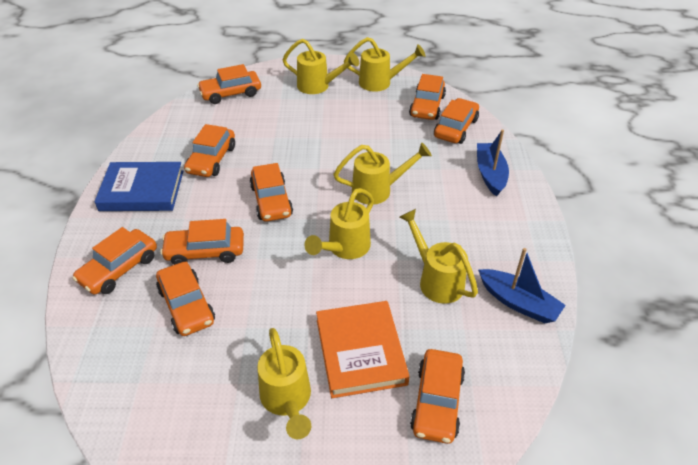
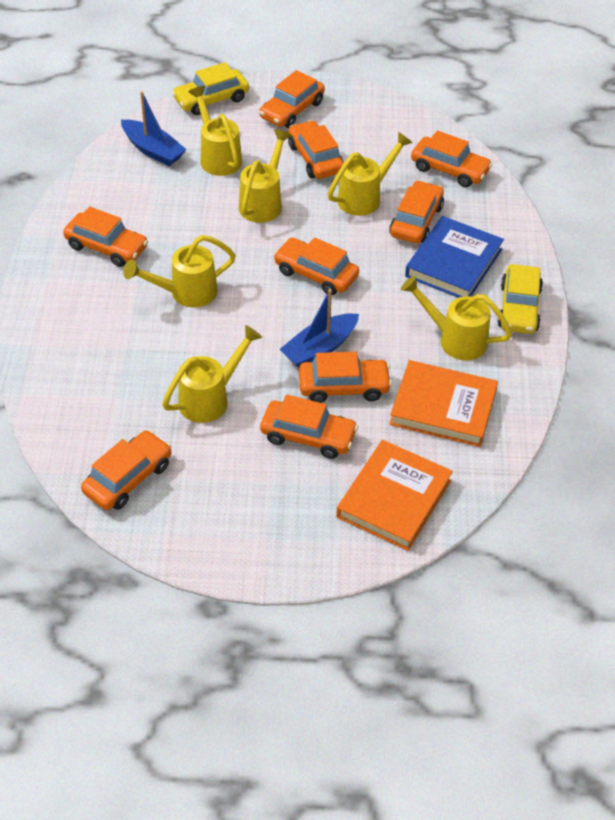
orange book: 1 -> 2
yellow car: 0 -> 2

